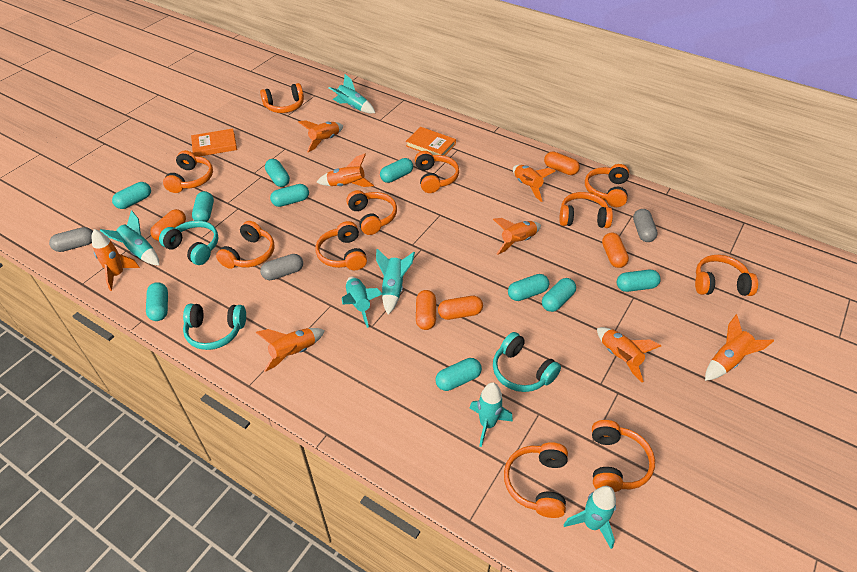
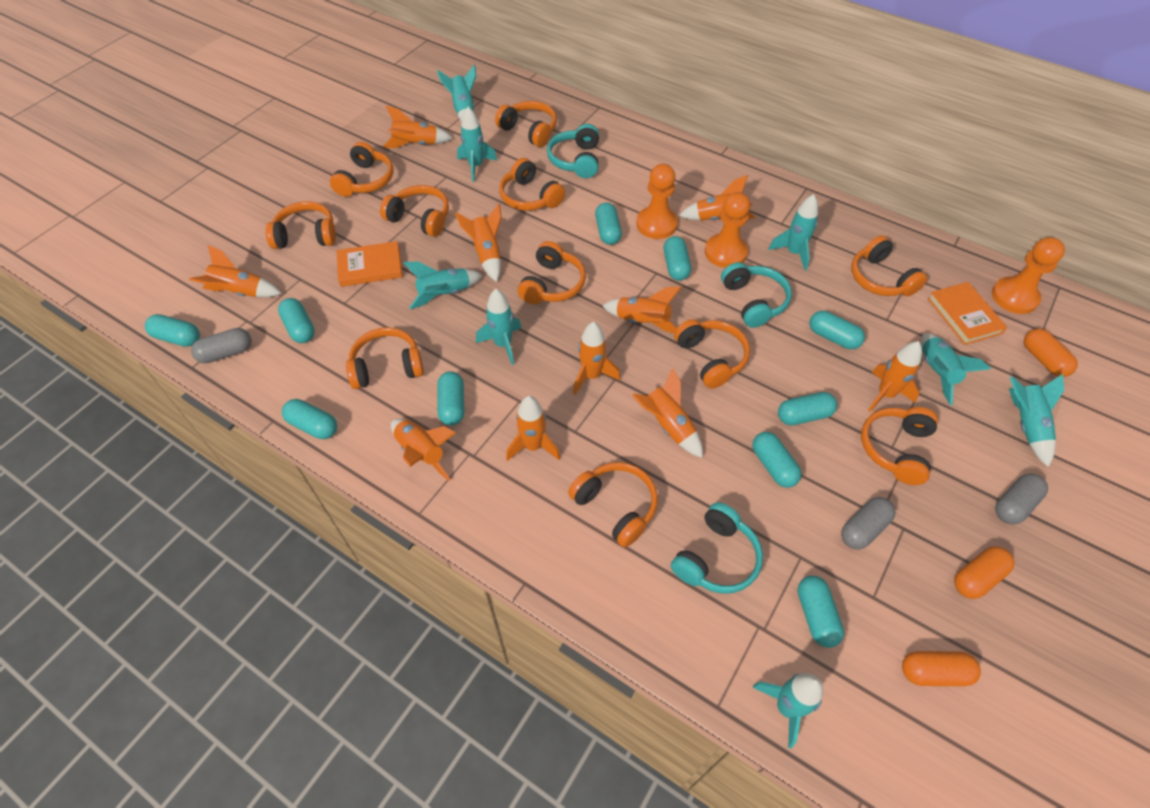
orange capsule: 5 -> 3
orange pawn: 0 -> 3
orange rocket: 8 -> 10
turquoise rocket: 6 -> 8

